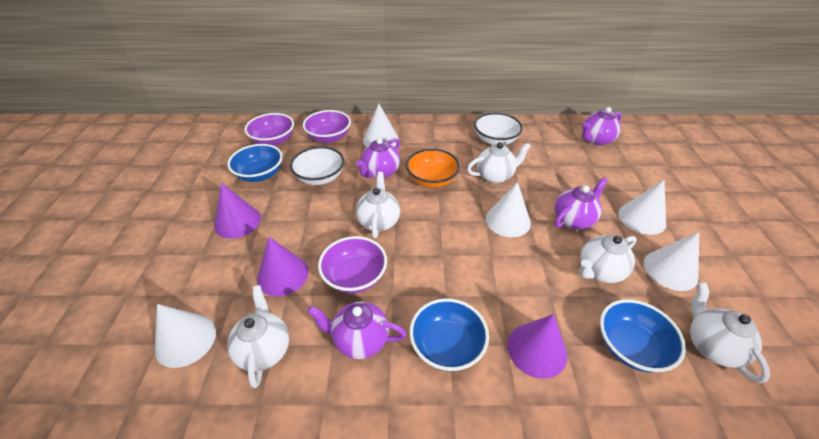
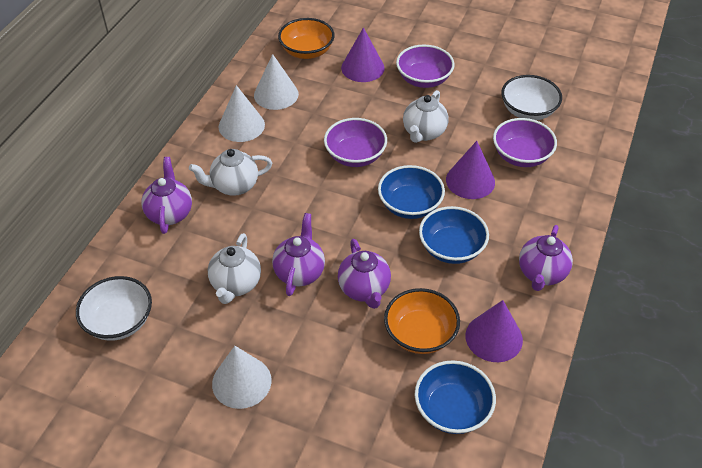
orange bowl: 1 -> 2
white cone: 5 -> 3
white teapot: 5 -> 3

